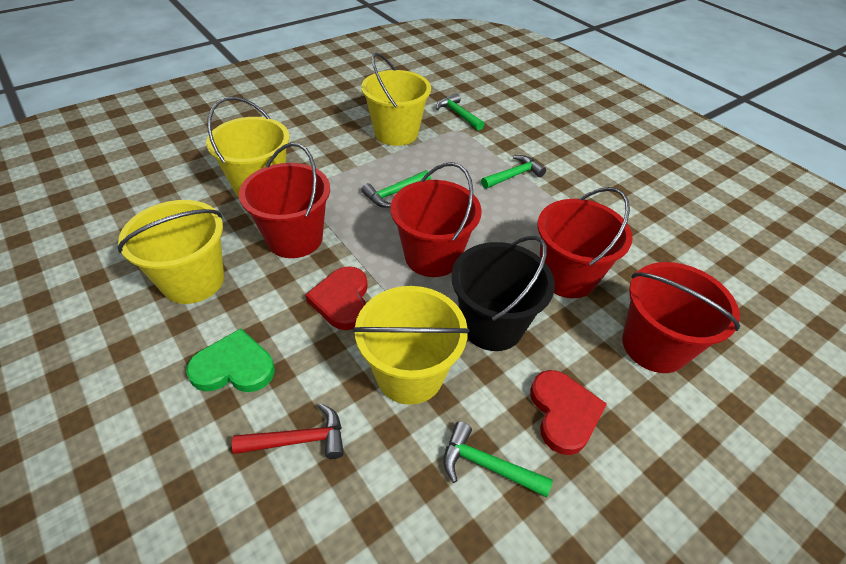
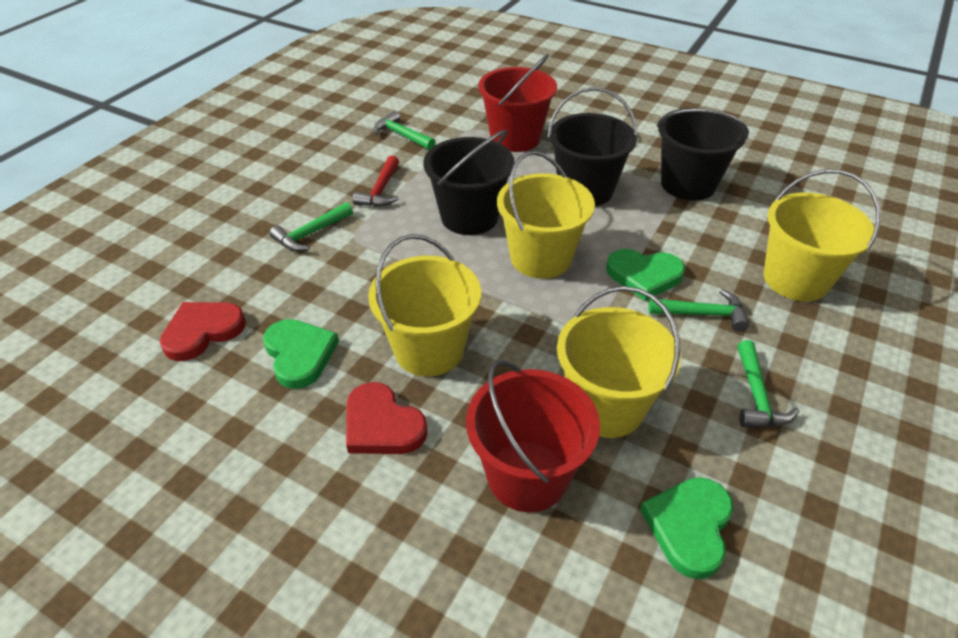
black bucket: 1 -> 3
green heart: 1 -> 3
red bucket: 4 -> 2

